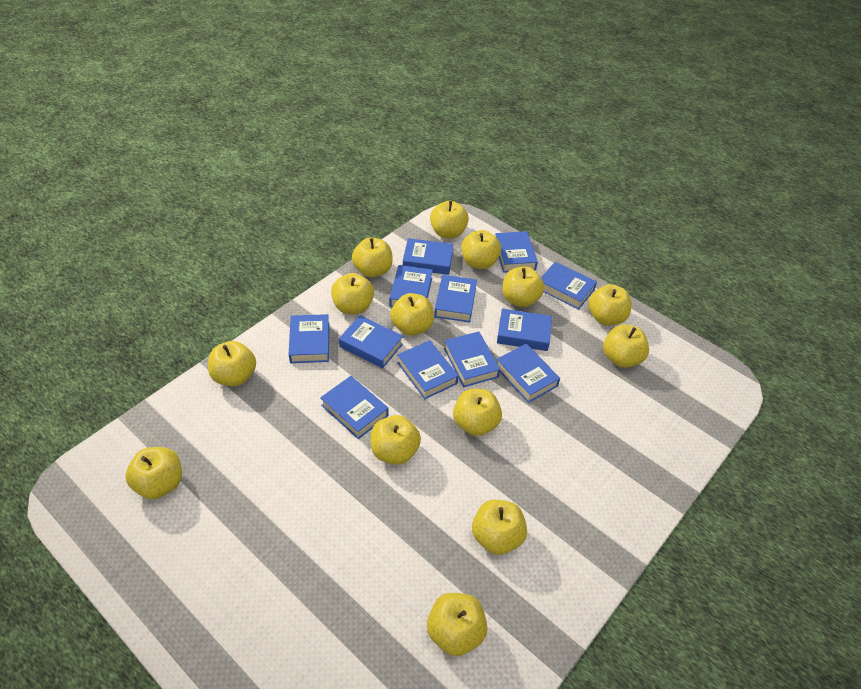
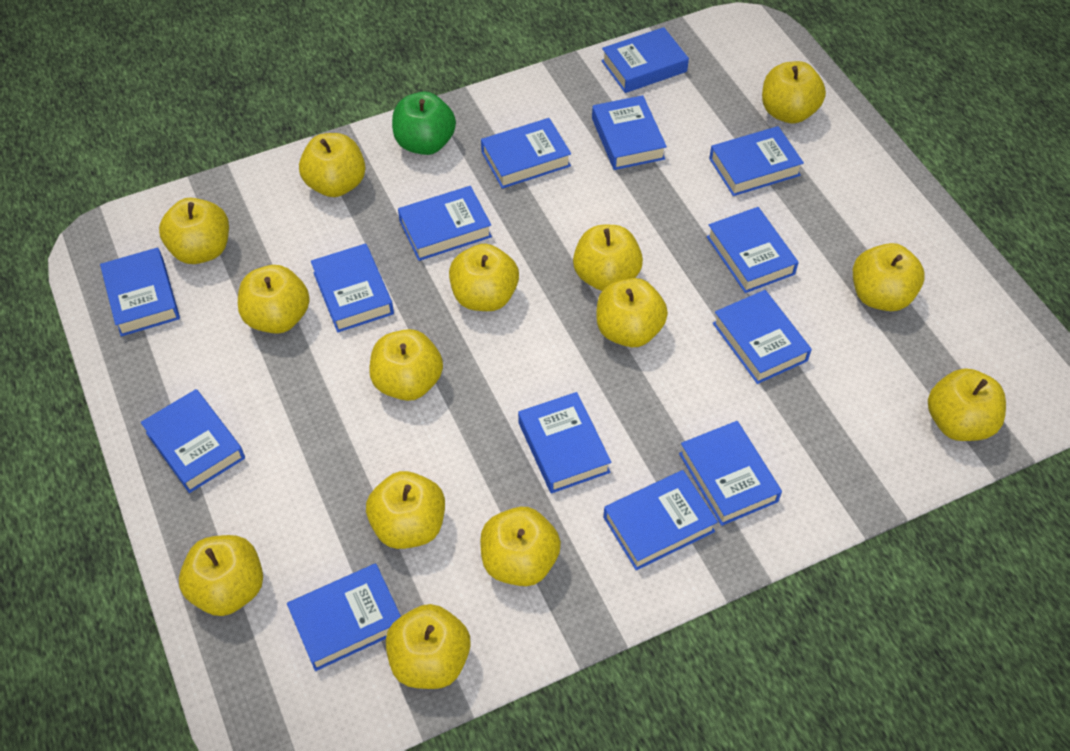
blue book: 12 -> 14
green apple: 0 -> 1

